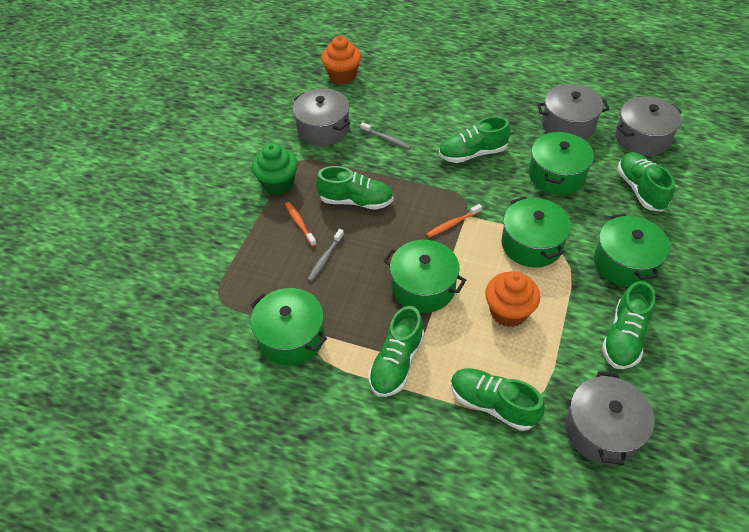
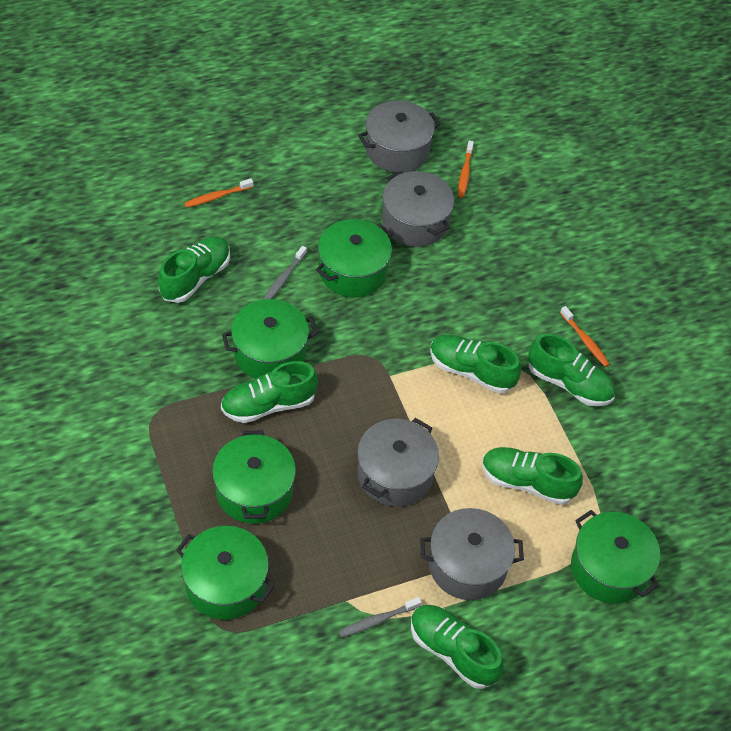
green cupcake: 1 -> 0
orange cupcake: 2 -> 0
orange toothbrush: 2 -> 3

